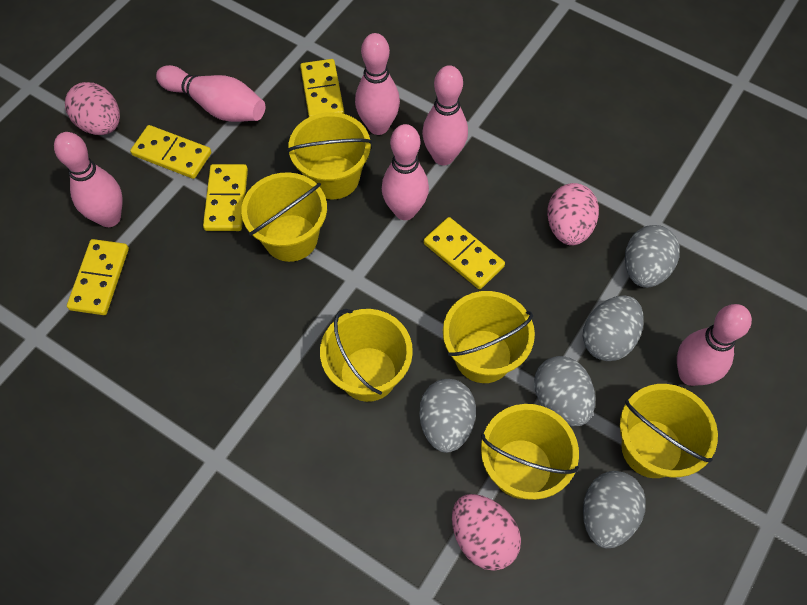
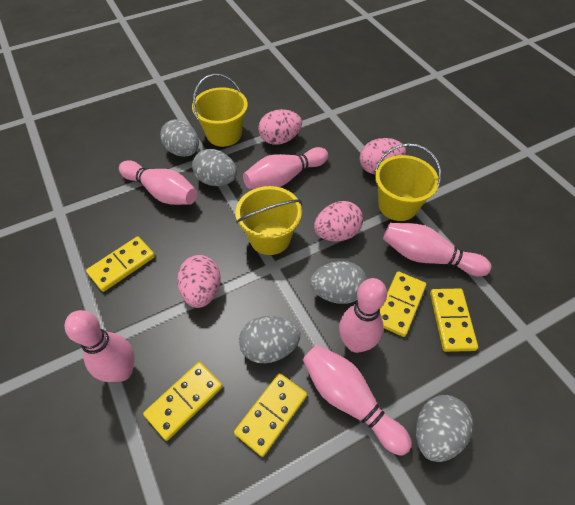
pink egg: 3 -> 4
yellow bucket: 6 -> 3

